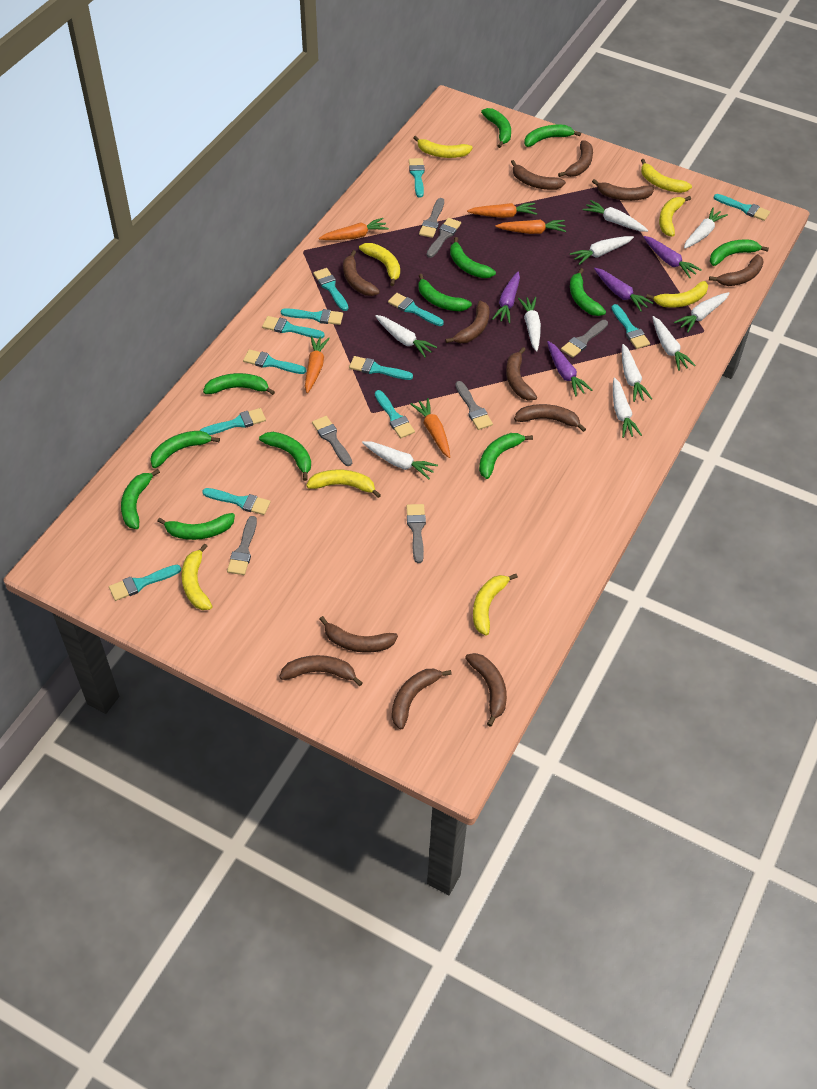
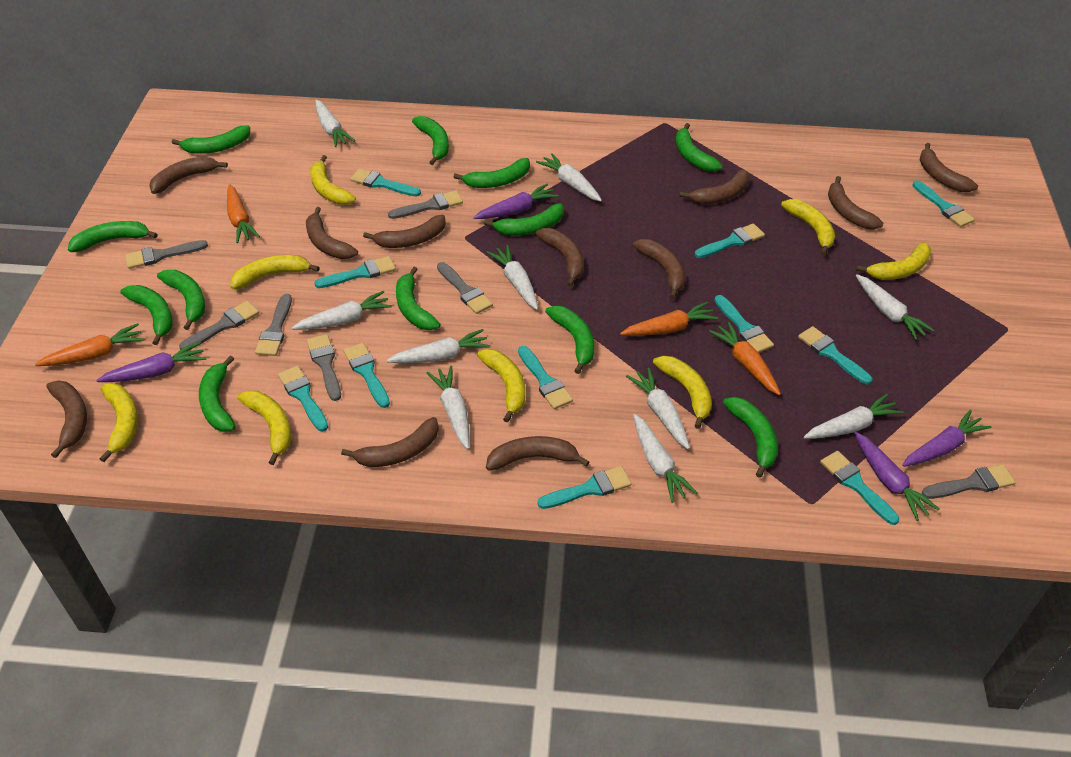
brown banana: 12 -> 11
orange carrot: 5 -> 4
turquoise brush: 13 -> 11

